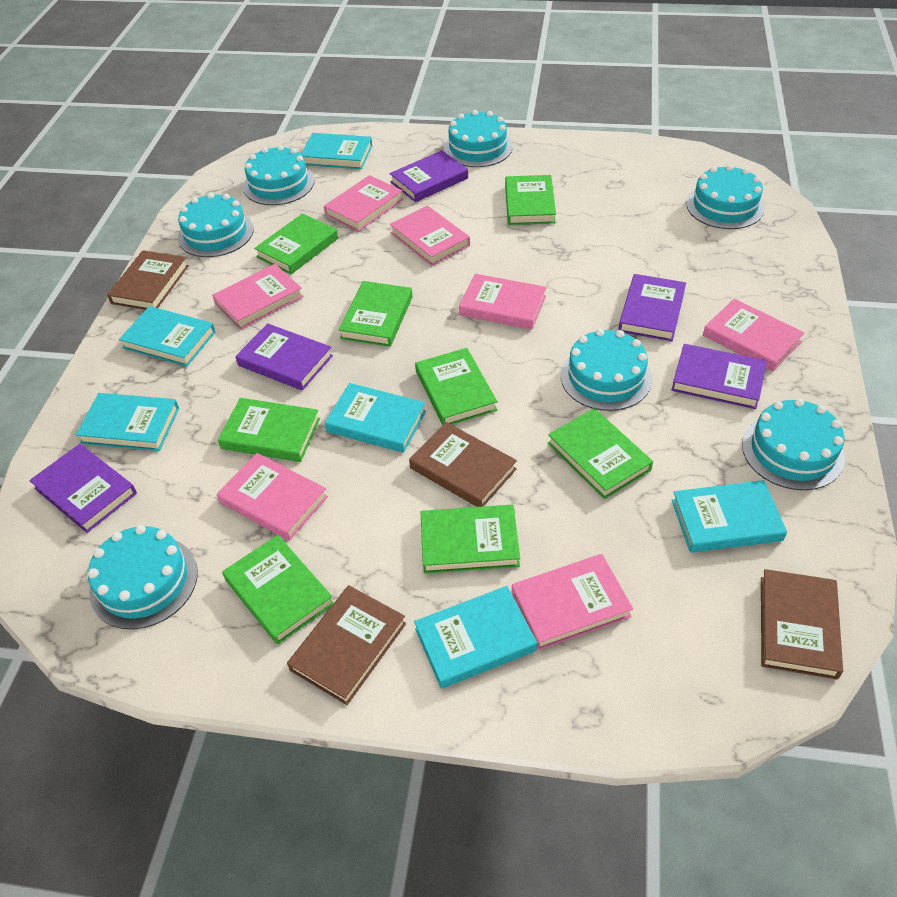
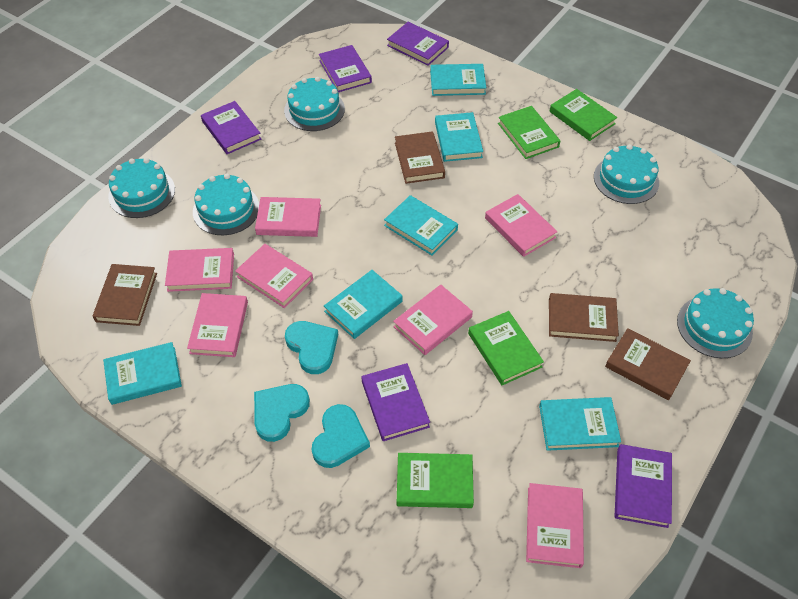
green book: 8 -> 4
turquoise cake: 7 -> 5
turquoise heart: 0 -> 3

